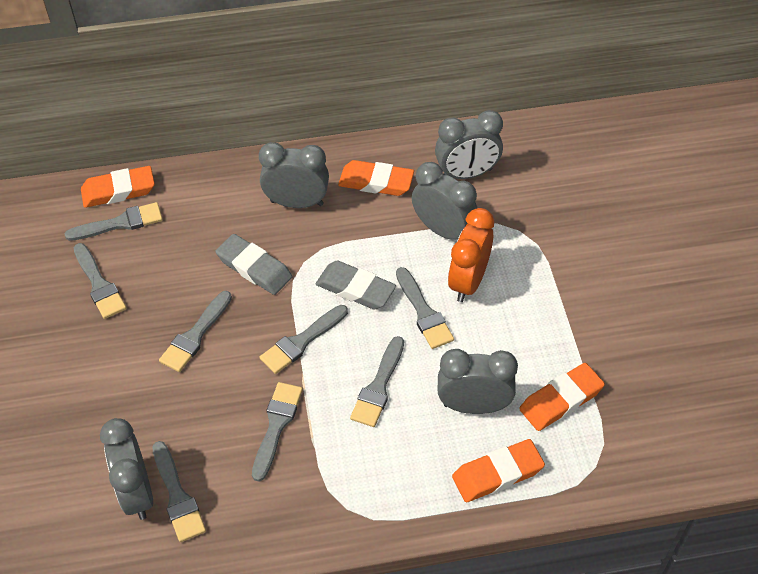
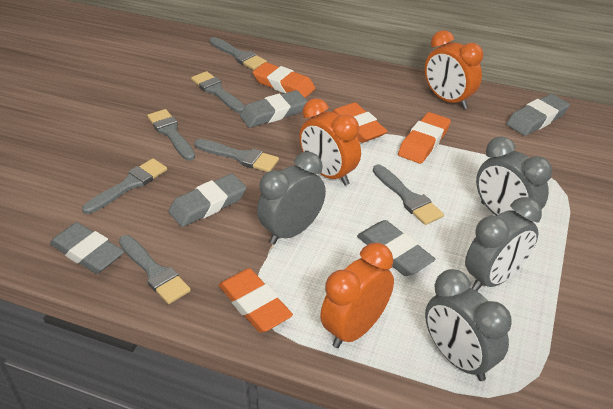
grey brush: 8 -> 7
grey clock: 5 -> 4
grey eraser: 2 -> 5
orange clock: 1 -> 3

